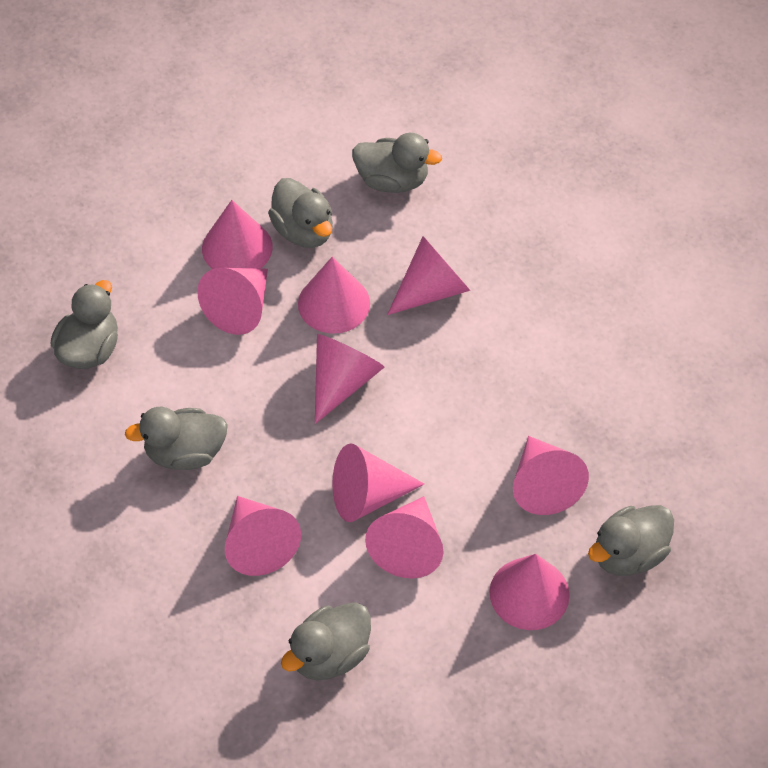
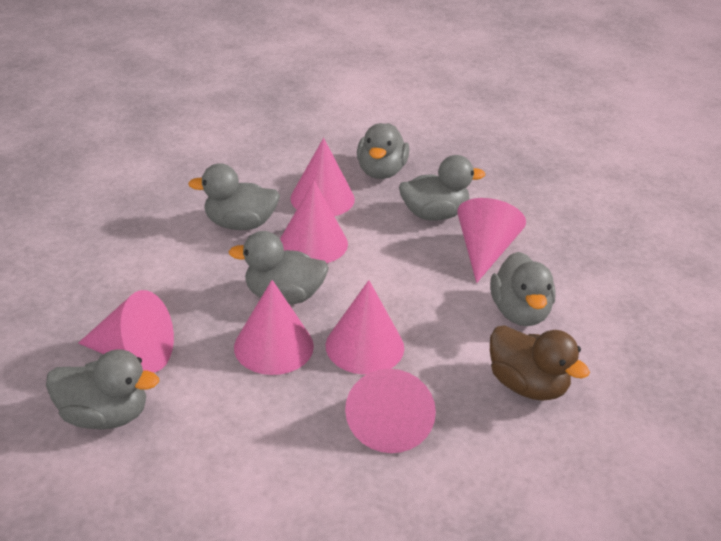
brown duck: 0 -> 1
pink cone: 10 -> 7

